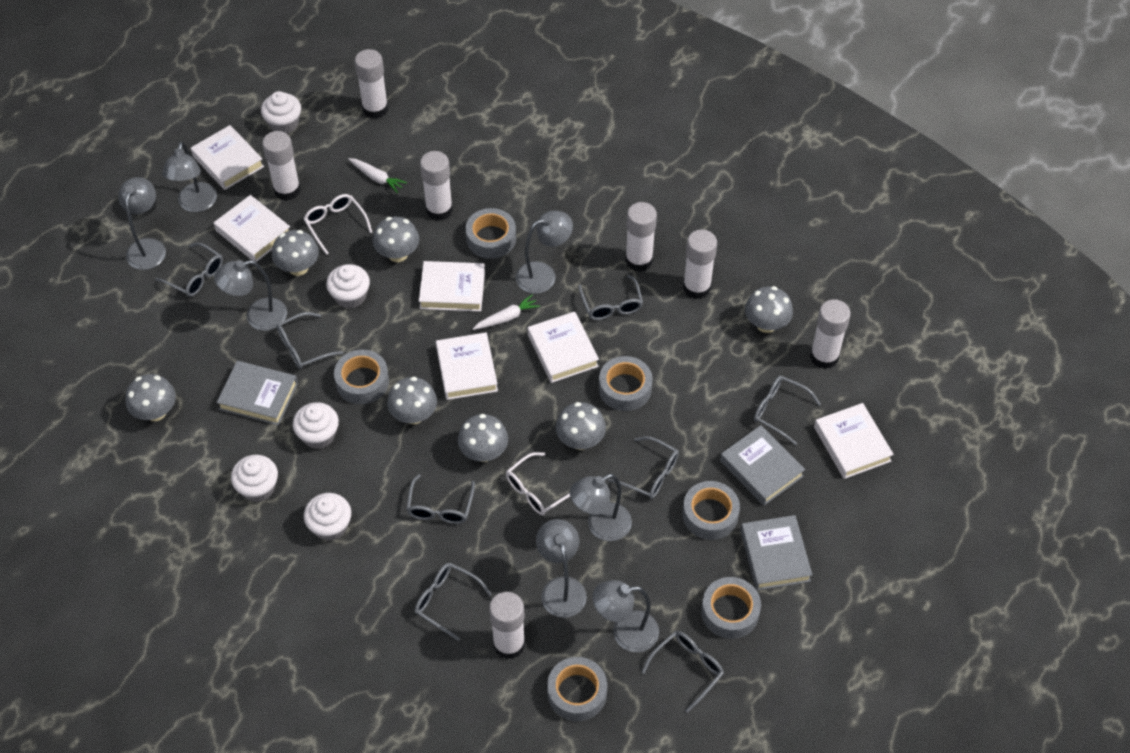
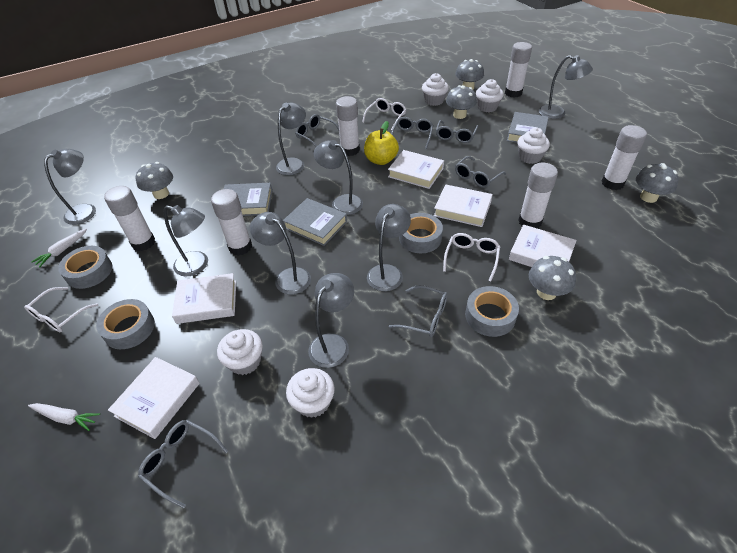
grey glasses: 8 -> 6
grey lamp: 7 -> 8
grey mushroom: 7 -> 5
grey tape: 6 -> 4
white book: 6 -> 5
white glasses: 2 -> 3
white glue stick: 7 -> 6
yellow apple: 0 -> 1

